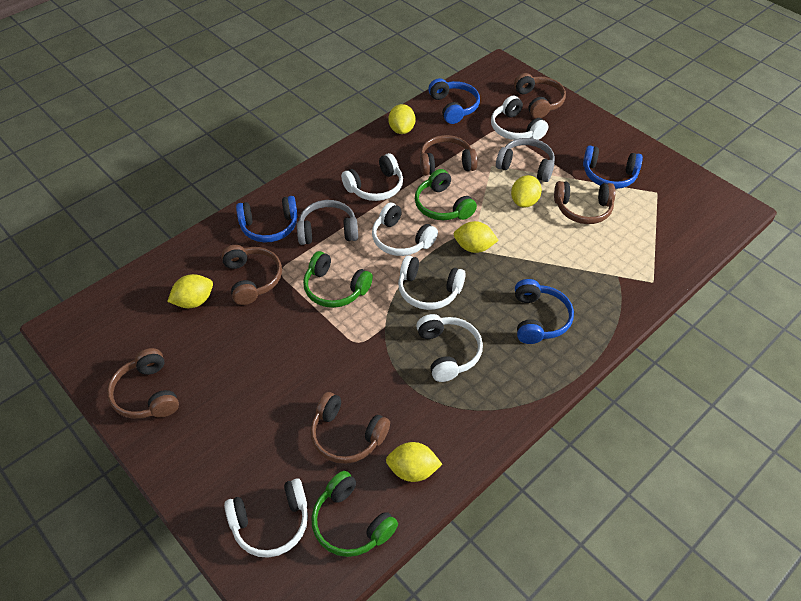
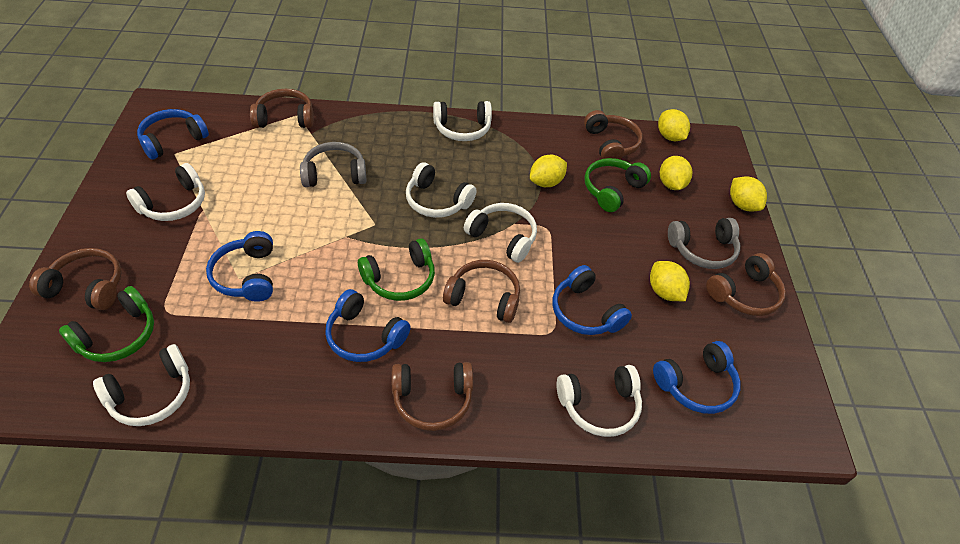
blue headphones: 4 -> 5

